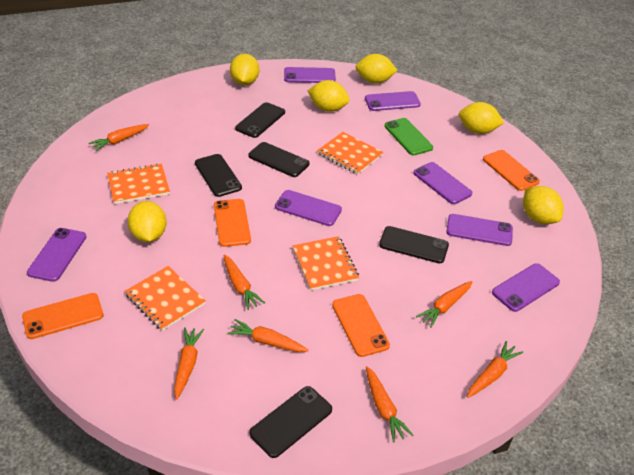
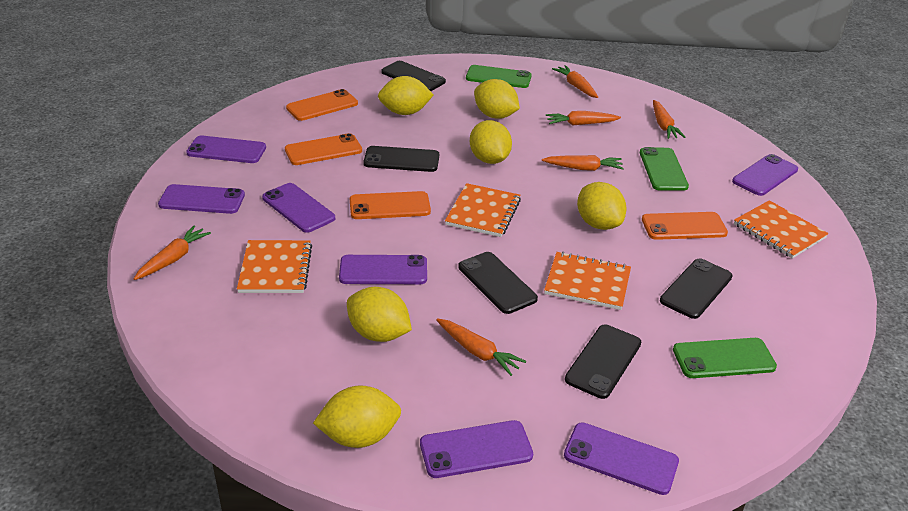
green phone: 1 -> 3
orange carrot: 7 -> 6

